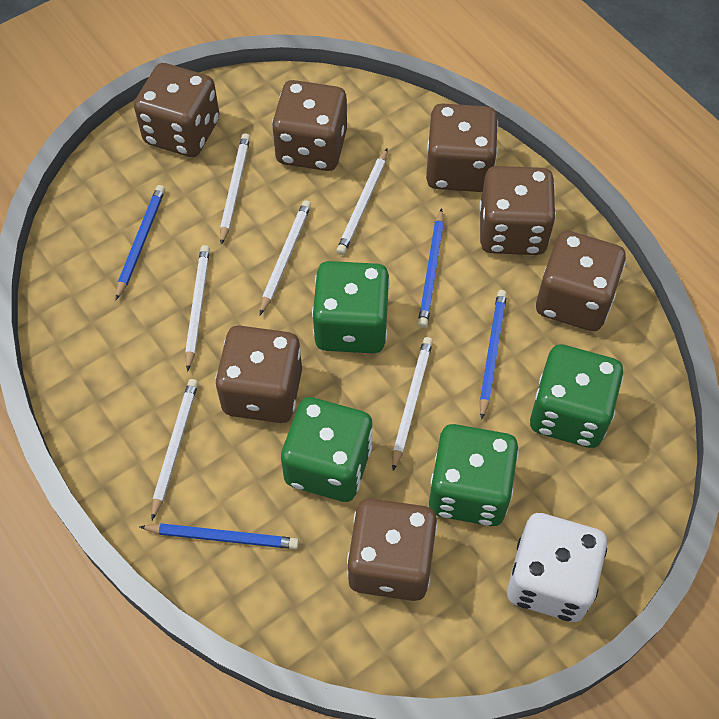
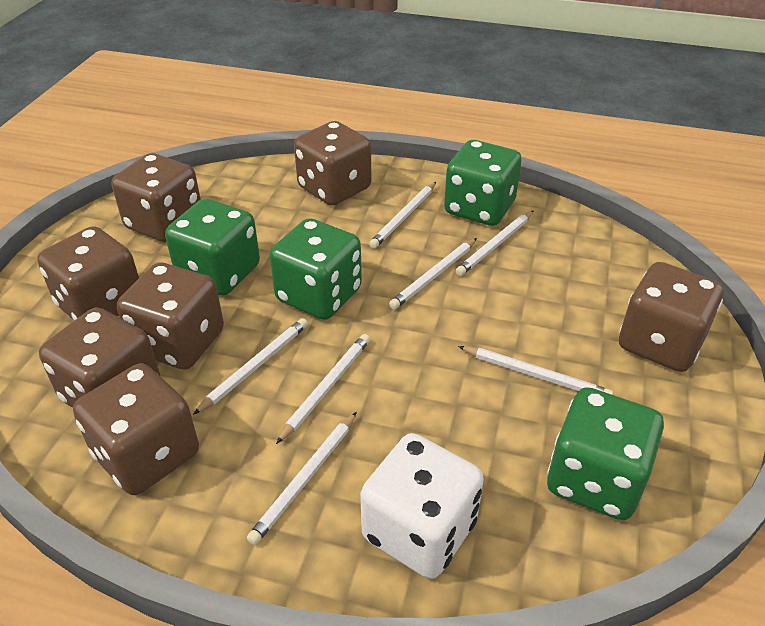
blue pencil: 4 -> 0
white pencil: 6 -> 7

